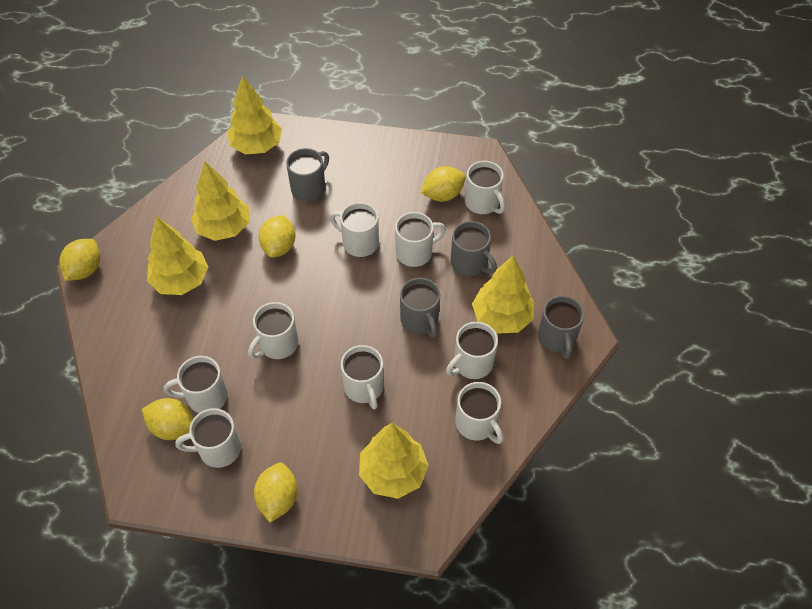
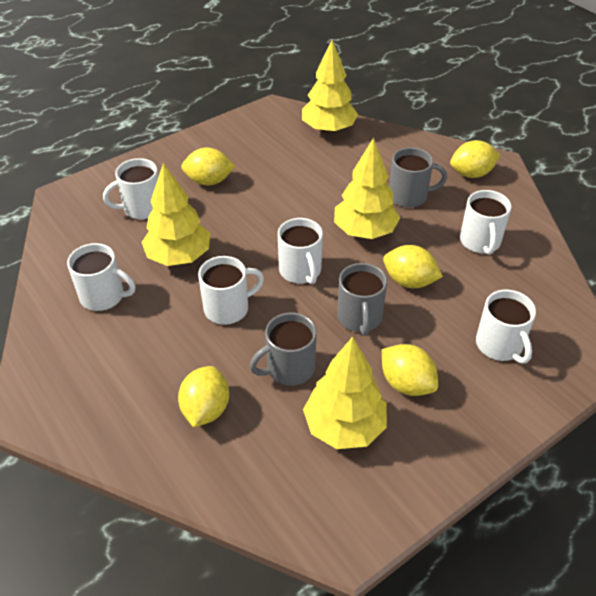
grey mug: 4 -> 3
white mug: 9 -> 6
yellow tree: 5 -> 4

